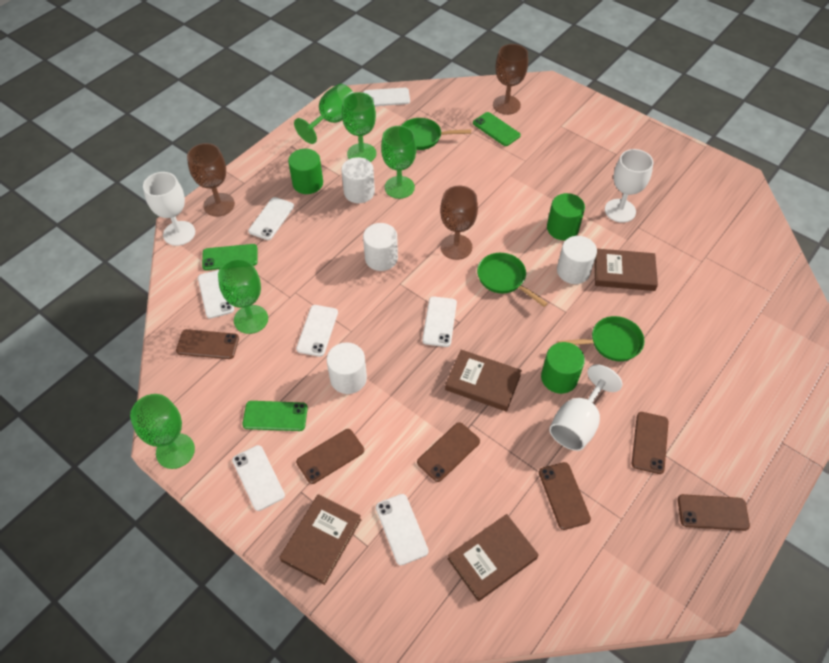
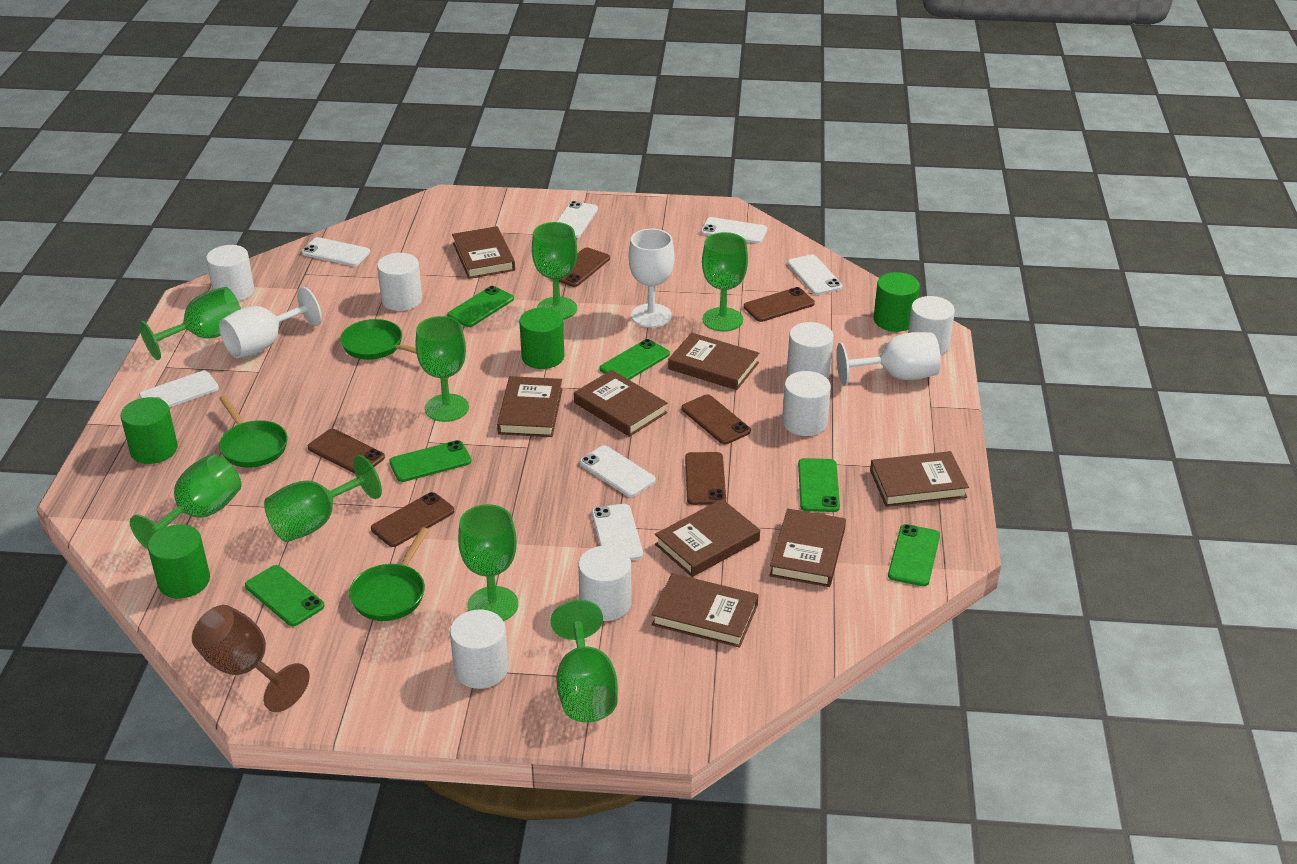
brown book: 4 -> 8
brown goblet: 3 -> 1
green cylinder: 3 -> 4
green goblet: 5 -> 8
green phone: 3 -> 6
white cylinder: 4 -> 7

